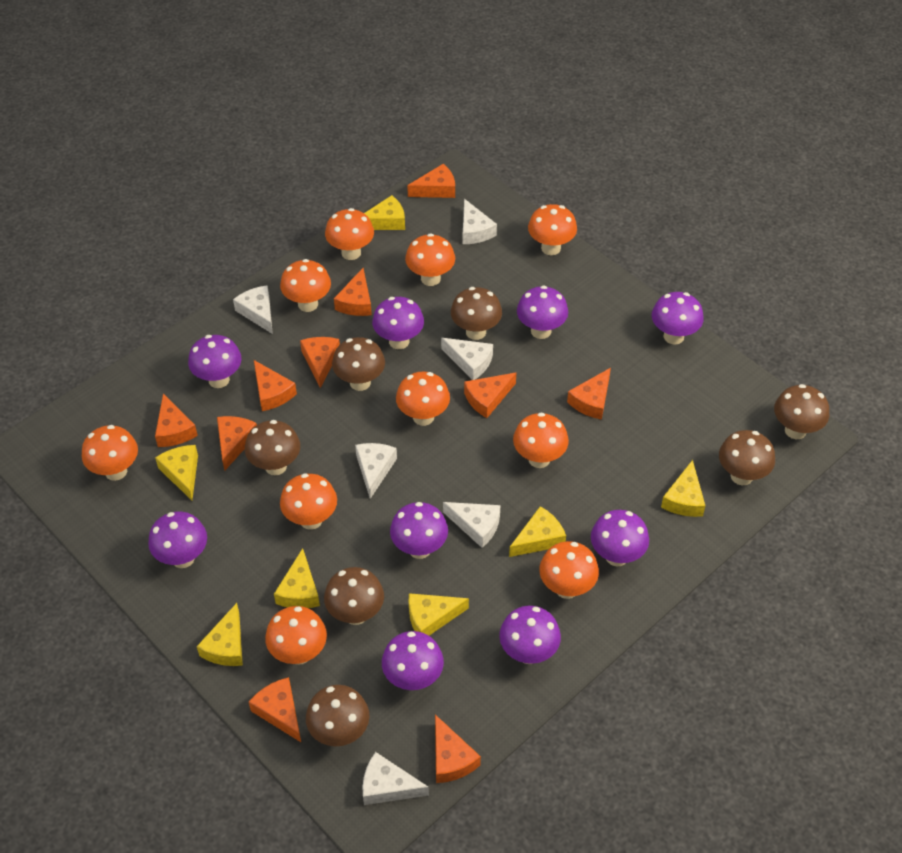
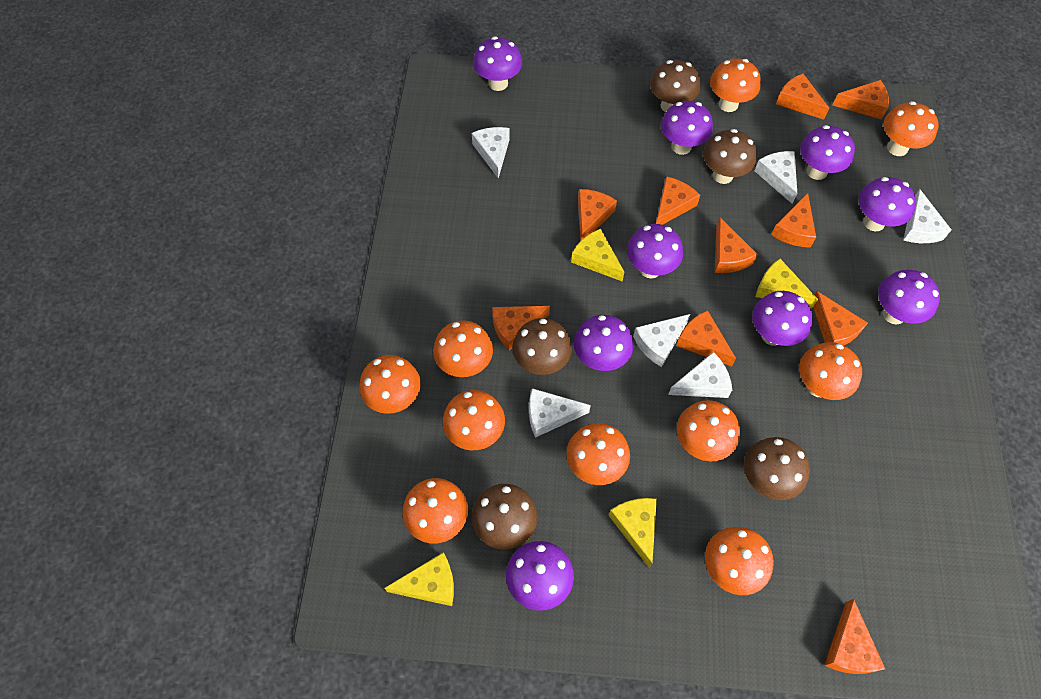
brown mushroom: 7 -> 5
yellow cheese: 7 -> 4

